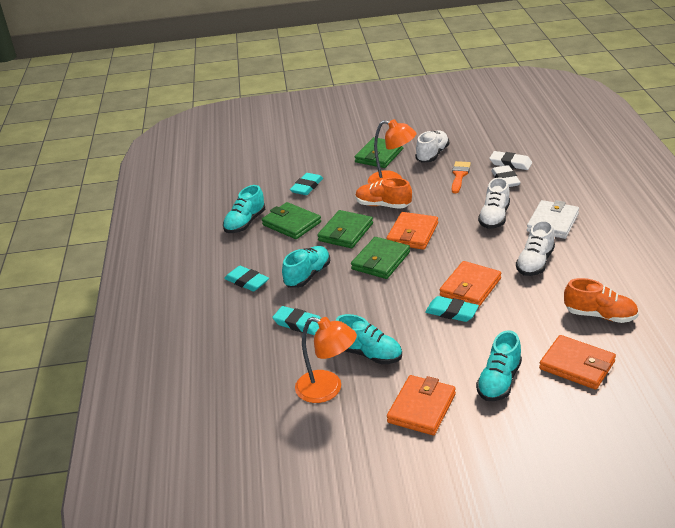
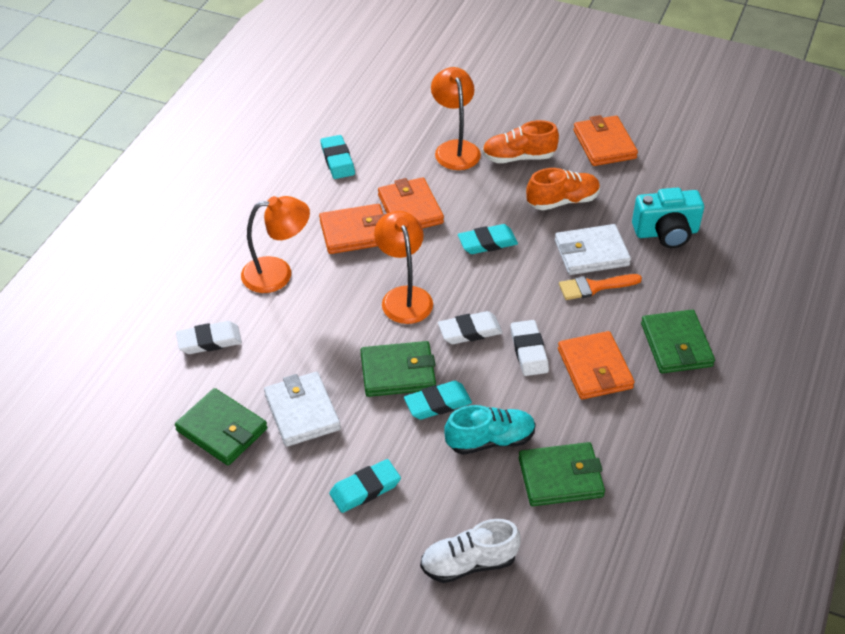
orange lamp: 2 -> 3
turquoise camera: 0 -> 1
turquoise shoe: 4 -> 1
white eraser: 2 -> 3
white shoe: 3 -> 1
white wallet: 1 -> 2

